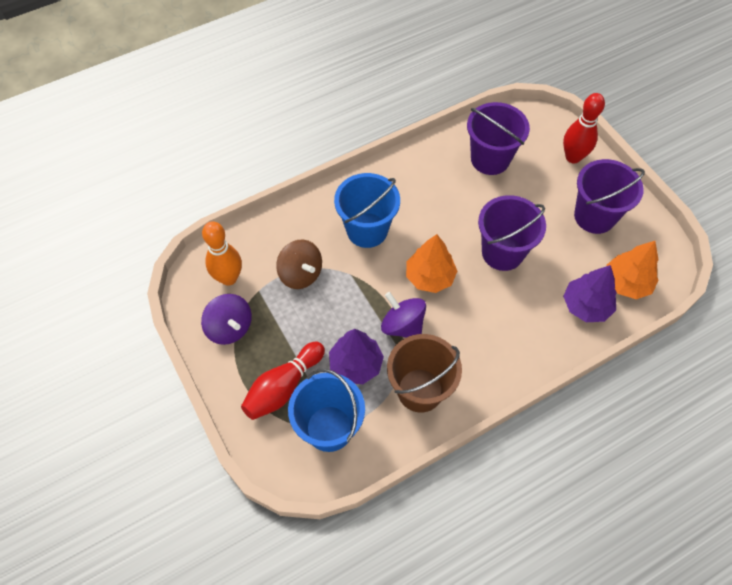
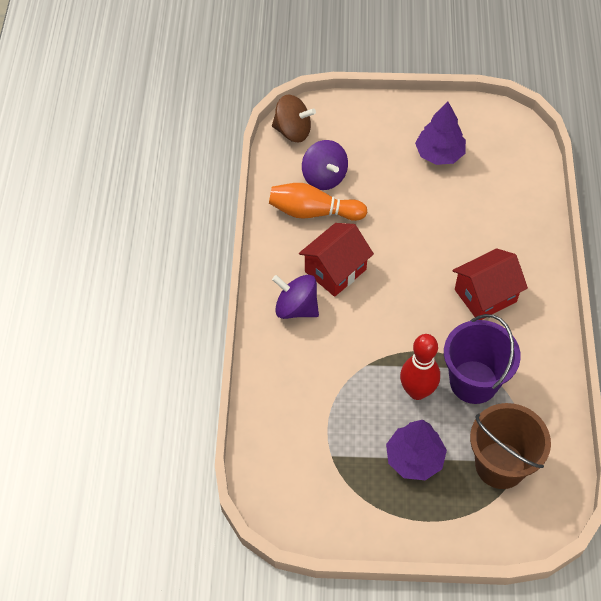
blue bucket: 2 -> 0
orange tree: 2 -> 0
purple bucket: 3 -> 1
red bowling pin: 2 -> 1
red house: 0 -> 2

